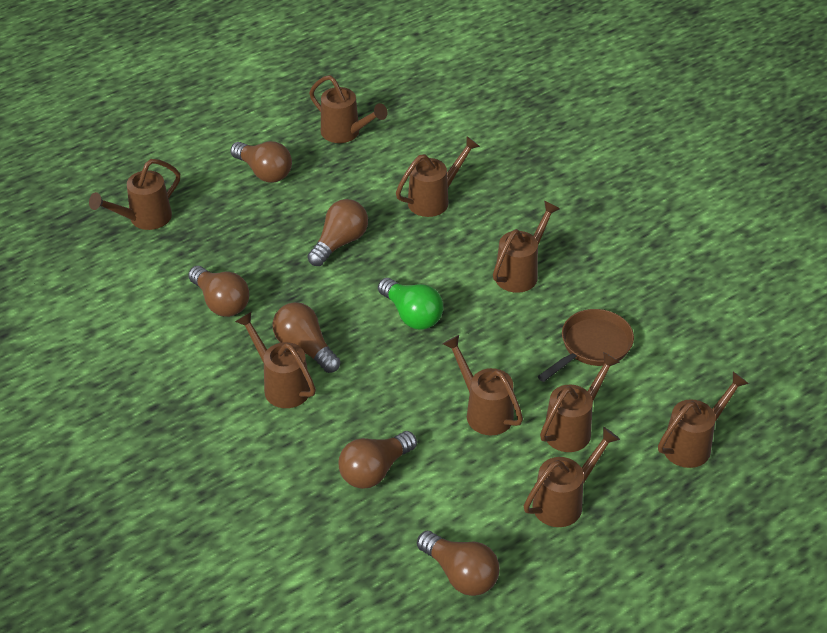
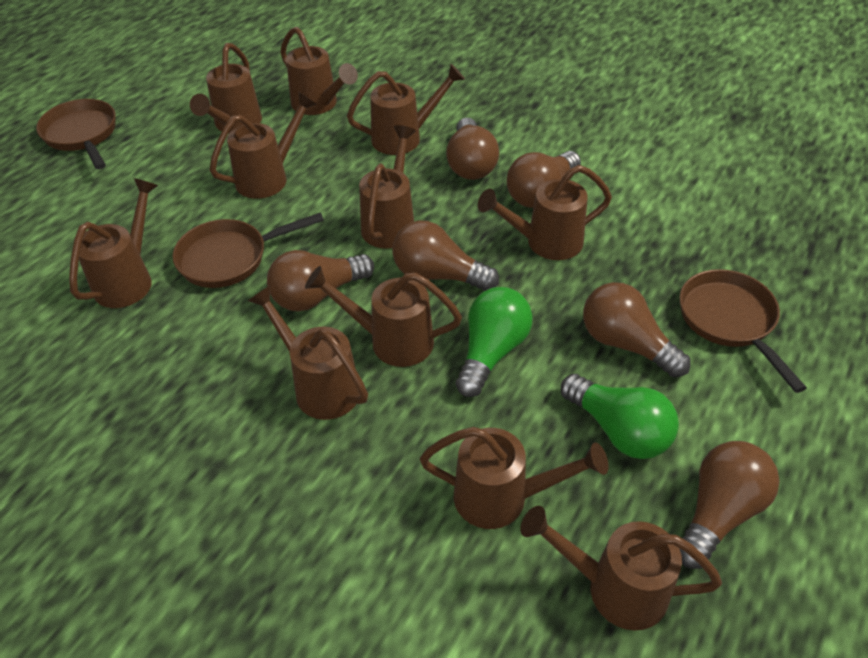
brown pan: 1 -> 3
brown watering can: 9 -> 11
green light bulb: 1 -> 2

